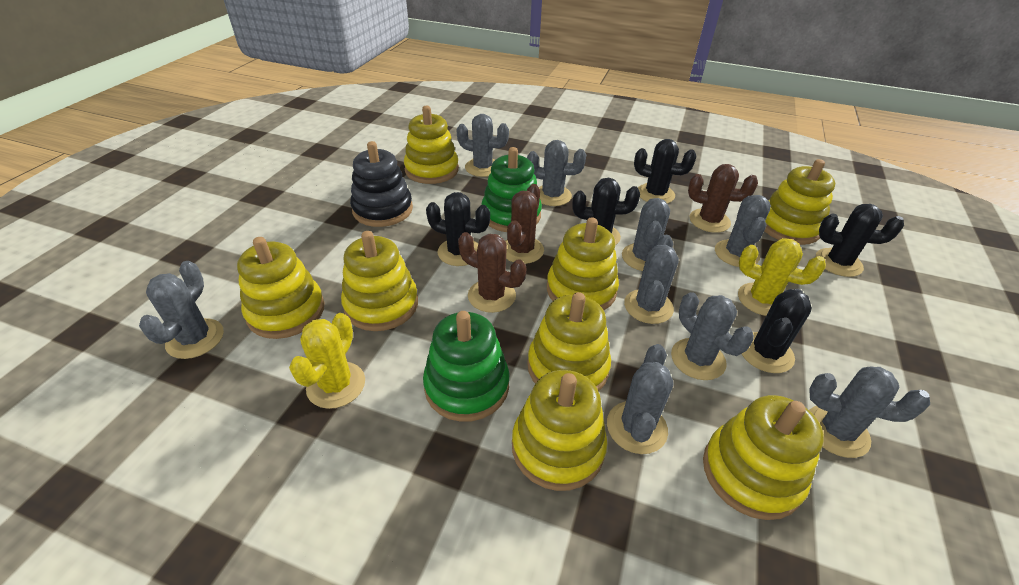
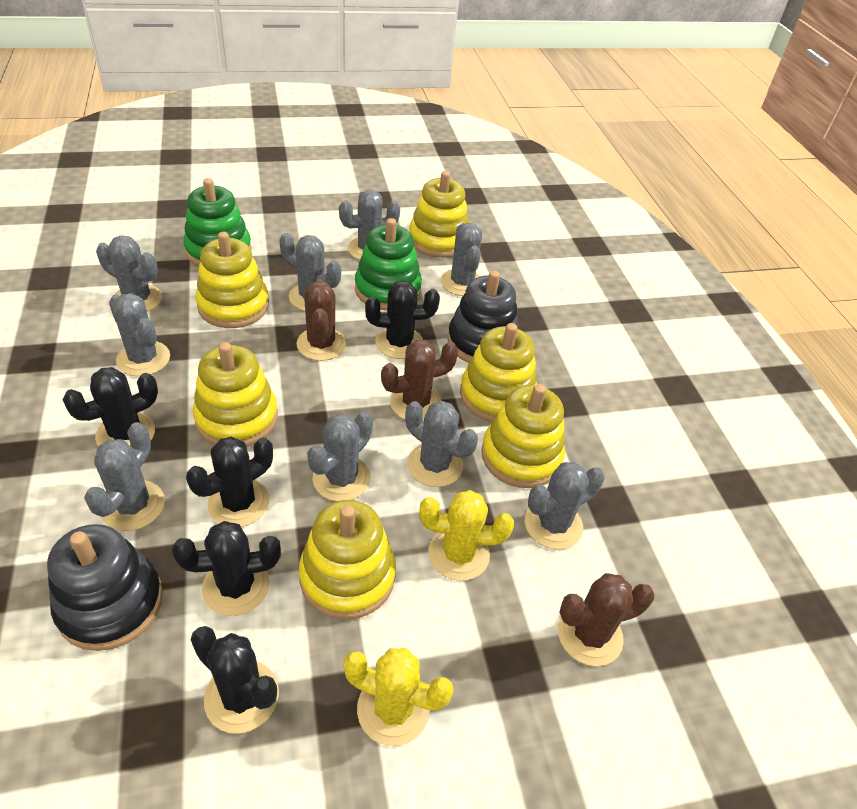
black stacking toy: 1 -> 2
yellow stacking toy: 8 -> 6

